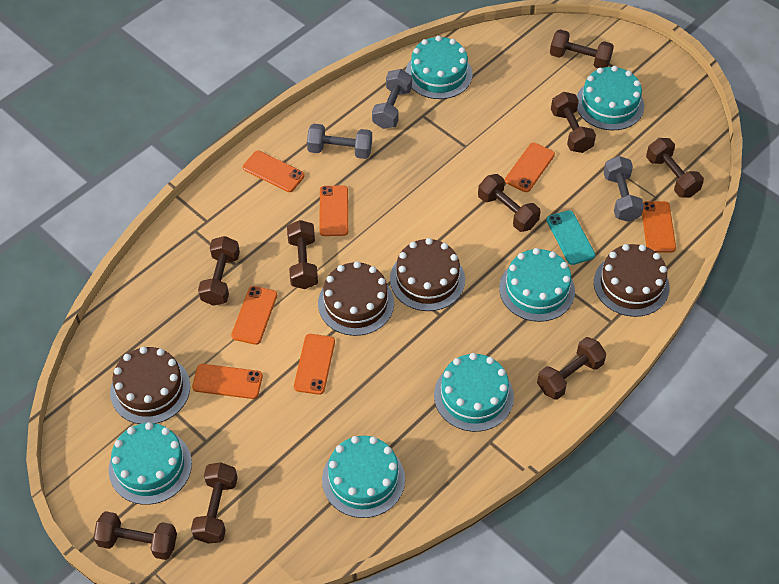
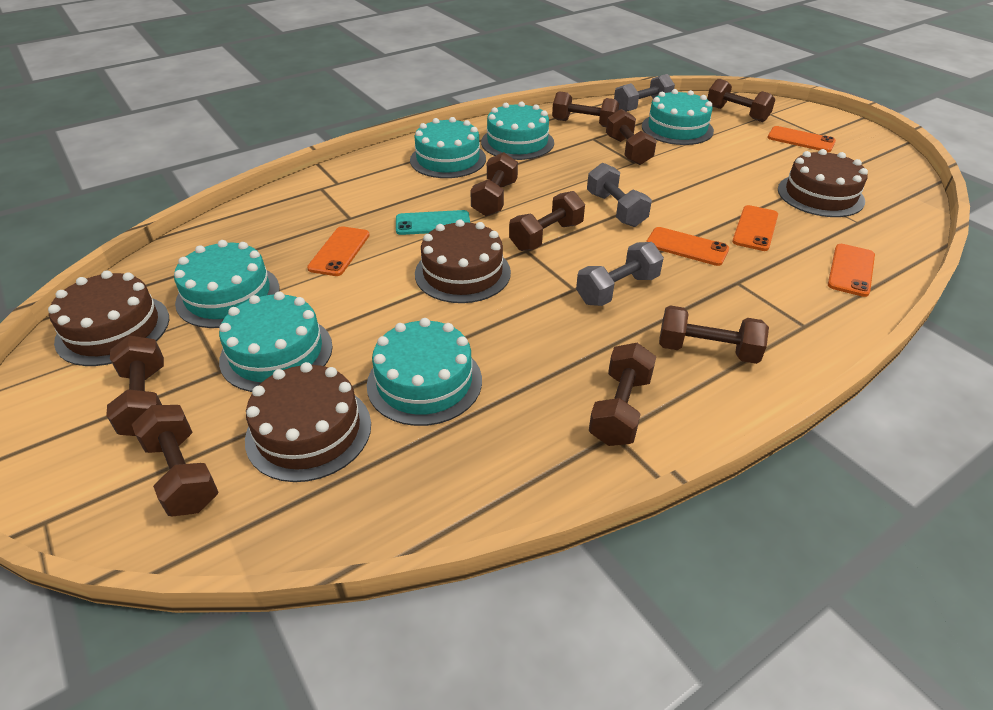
orange phone: 7 -> 5

